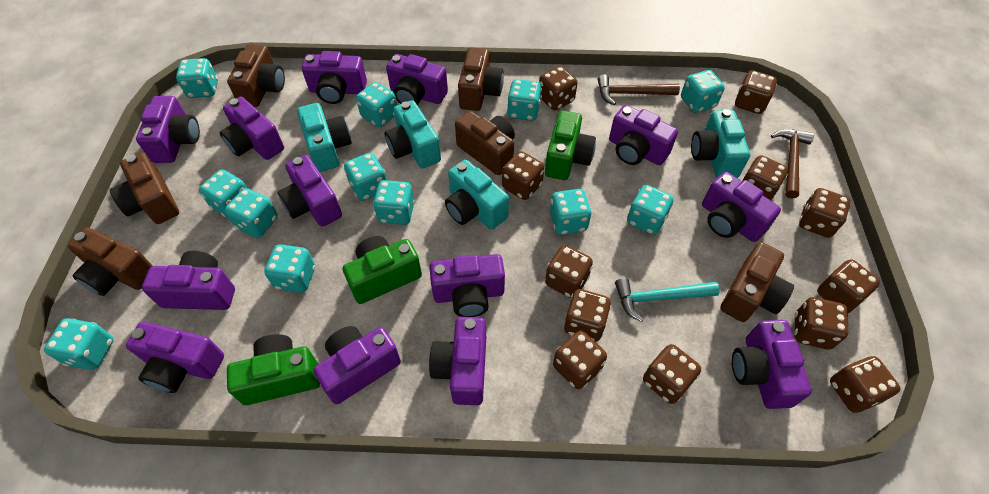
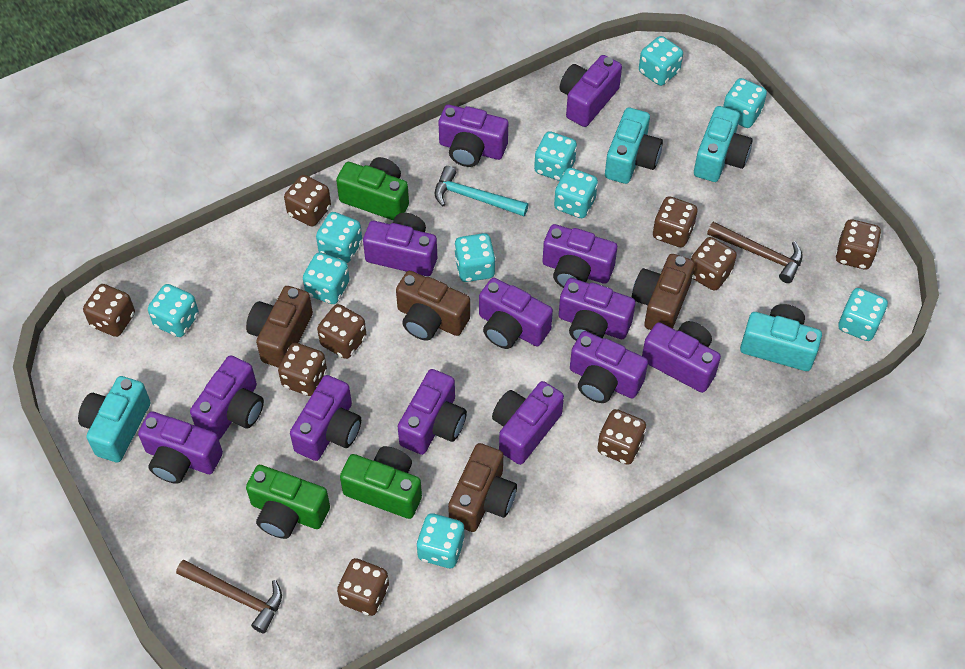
brown camera: 6 -> 4
brown dice: 12 -> 9
turquoise dice: 12 -> 10

